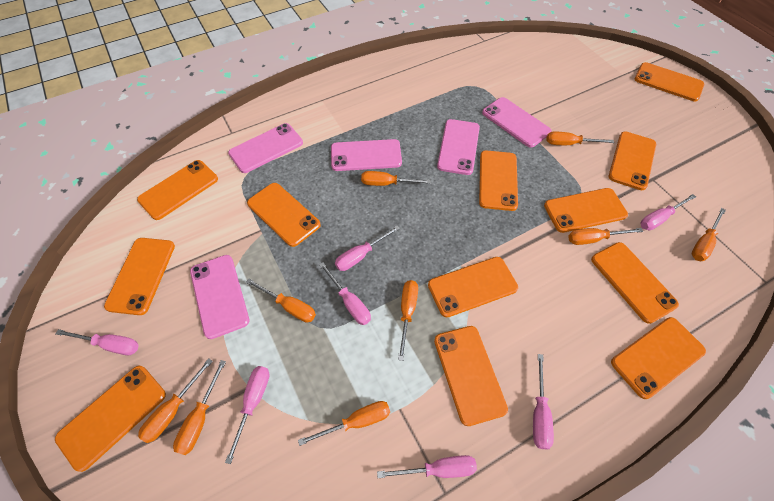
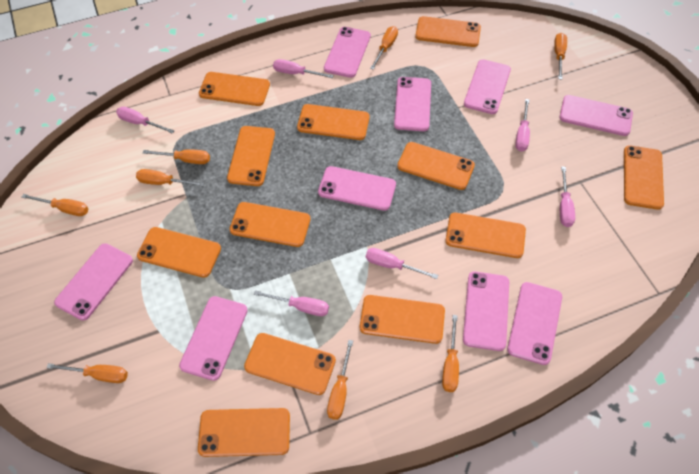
orange screwdriver: 9 -> 8
pink phone: 5 -> 9
pink screwdriver: 7 -> 6

